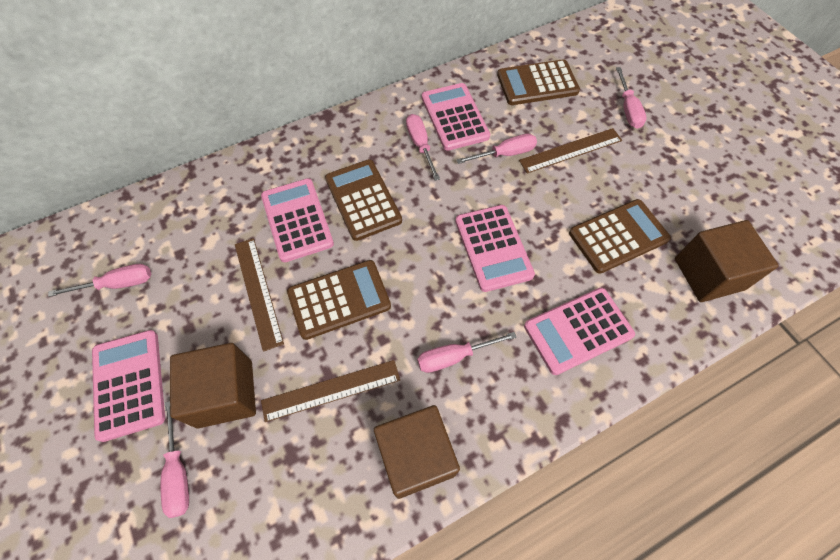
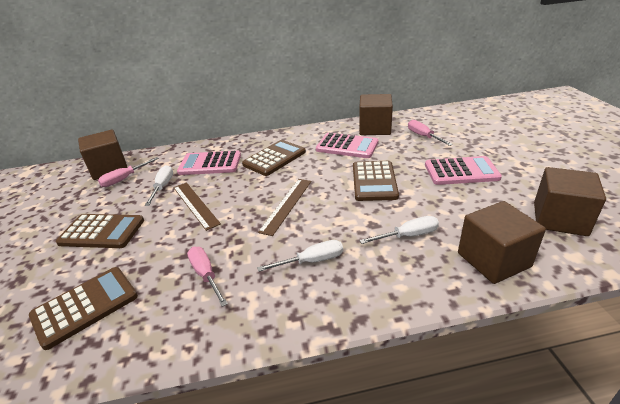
brown cube: 3 -> 4
brown ruler: 3 -> 2
pink calculator: 5 -> 3
pink screwdriver: 6 -> 3
white screwdriver: 0 -> 3

